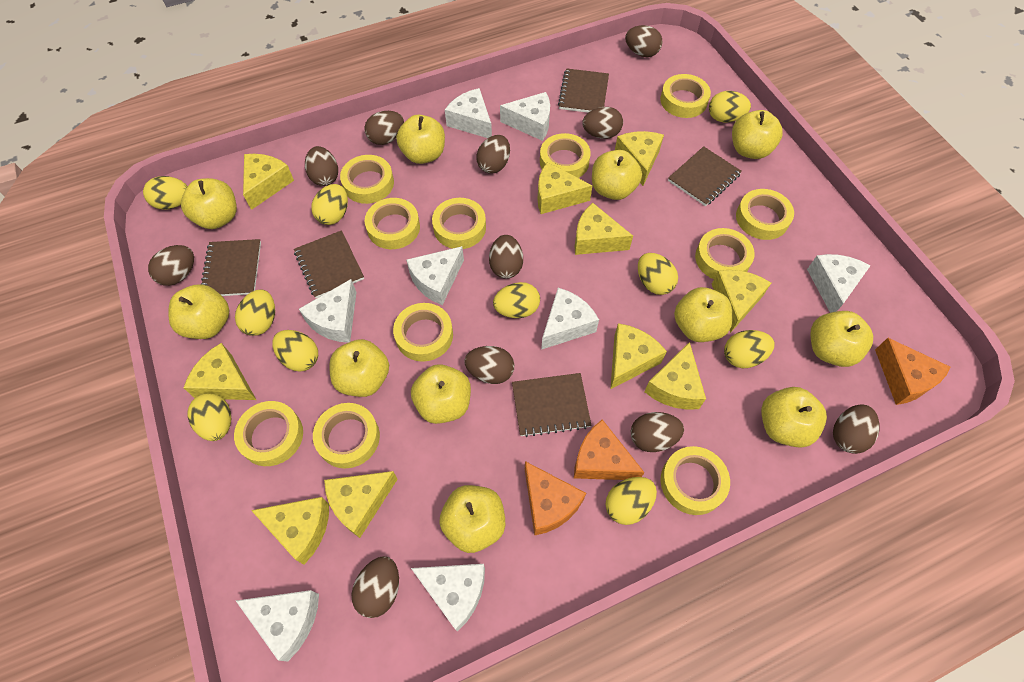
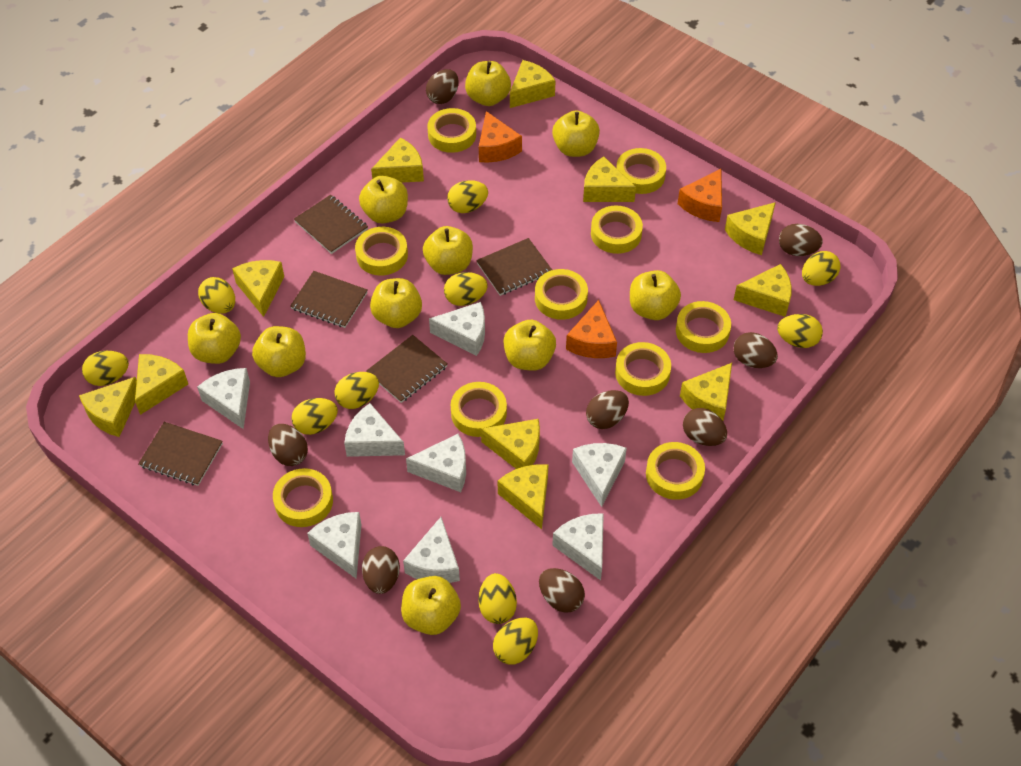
brown egg: 11 -> 8
yellow apple: 11 -> 10
yellow cheese: 10 -> 11
yellow tape: 11 -> 10

